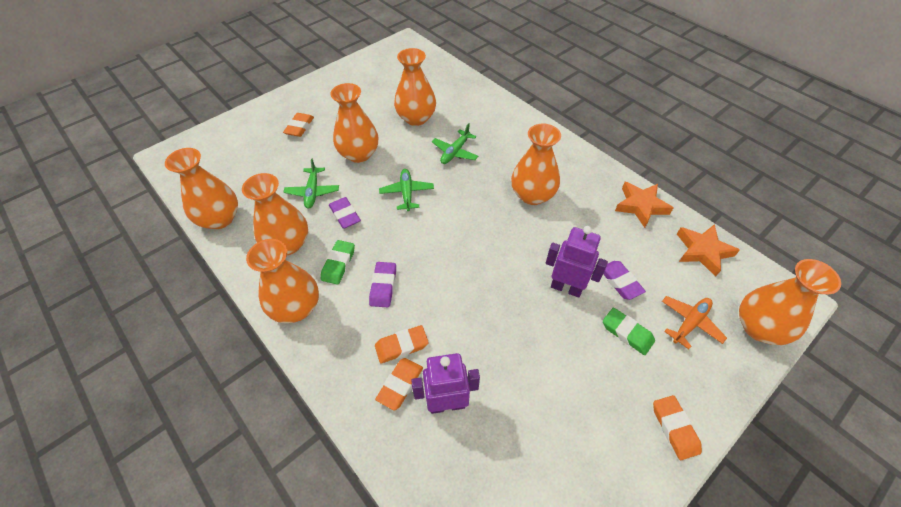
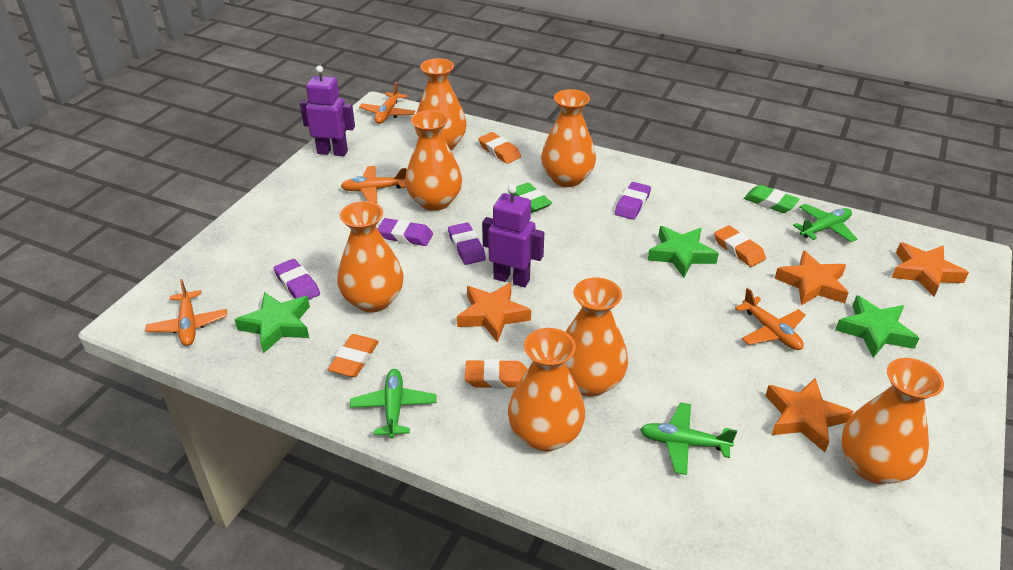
green star: 0 -> 3
orange plane: 1 -> 4
orange star: 2 -> 4
purple eraser: 3 -> 4

